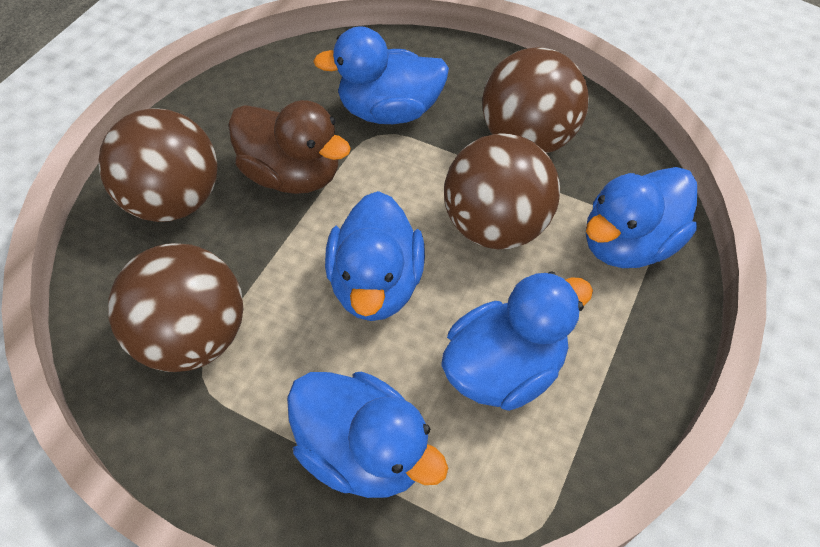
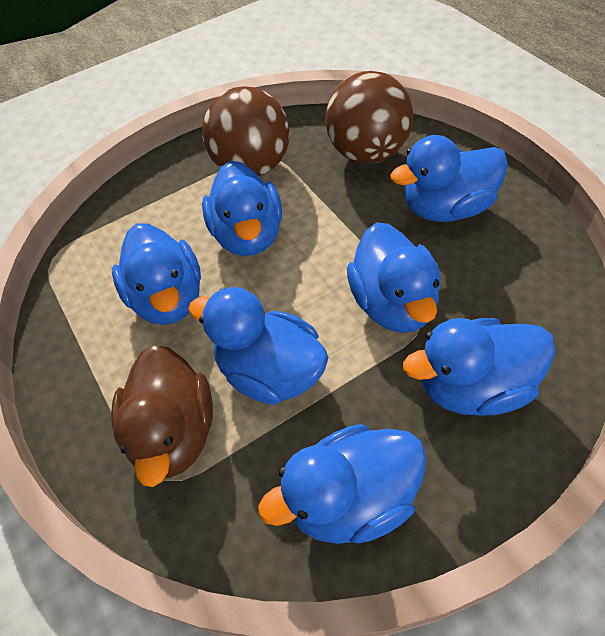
blue duck: 5 -> 7
brown ball: 4 -> 2

